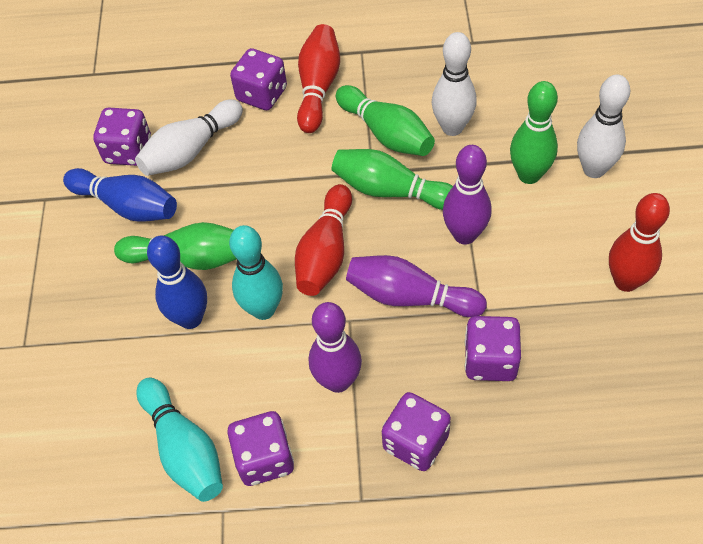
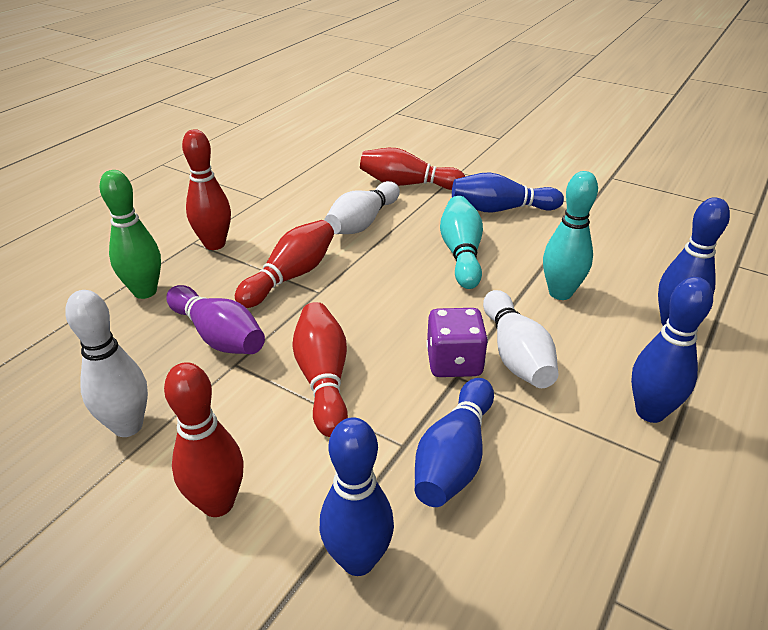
blue bowling pin: 2 -> 5
green bowling pin: 4 -> 1
purple bowling pin: 3 -> 1
purple dice: 5 -> 1
red bowling pin: 3 -> 5

